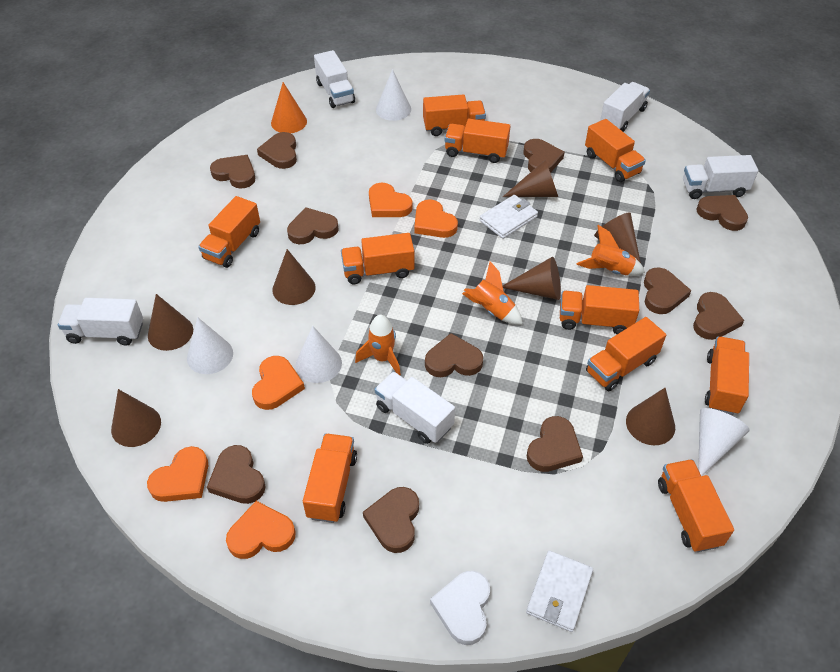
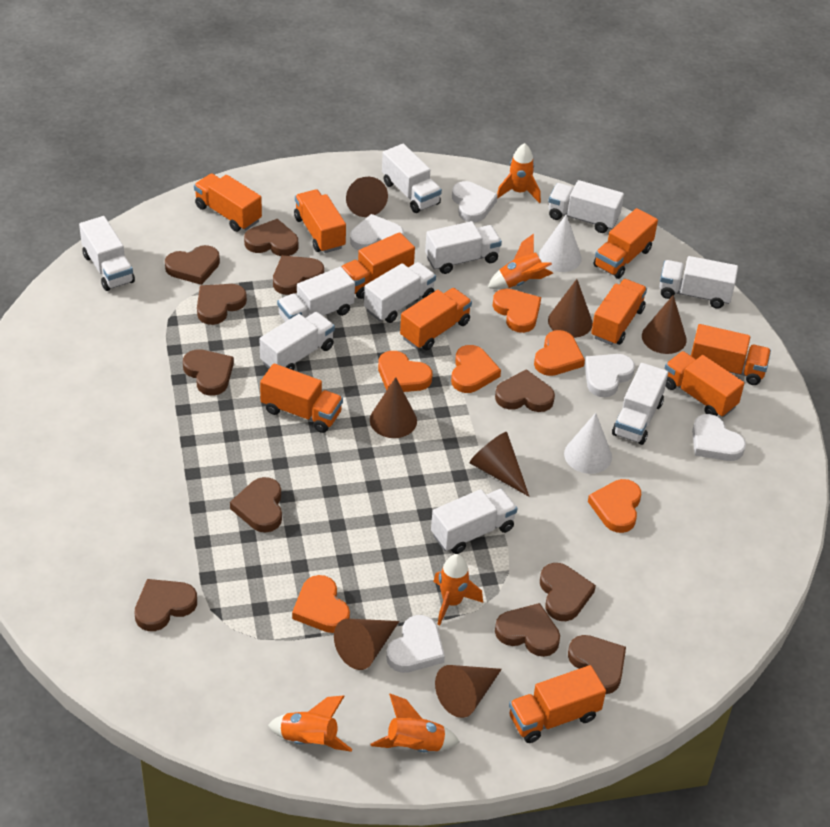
orange cone: 1 -> 0
orange heart: 5 -> 6
orange rocket: 3 -> 5
white cone: 4 -> 2
white heart: 1 -> 5
white truck: 5 -> 10
white wallet: 2 -> 0

